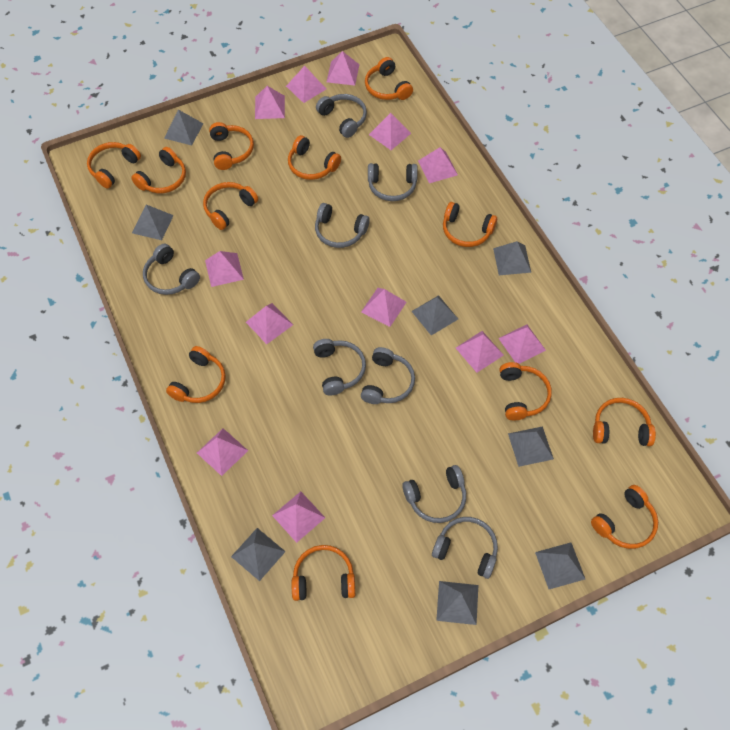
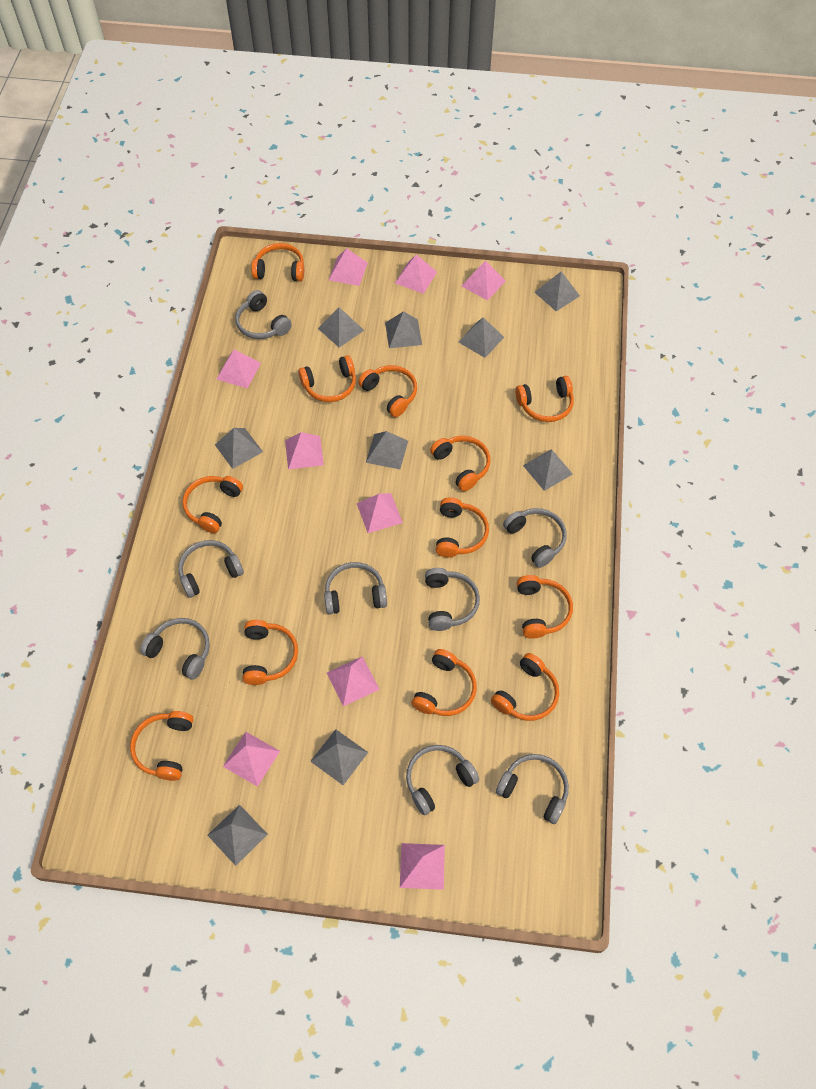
grey pyramid: 8 -> 9
pink pyramid: 12 -> 9

